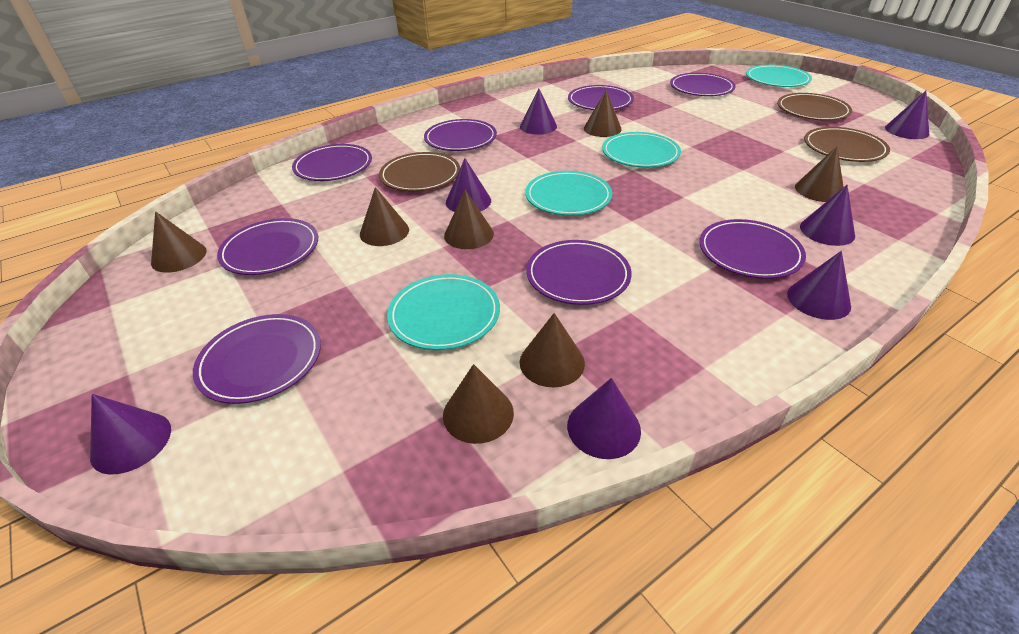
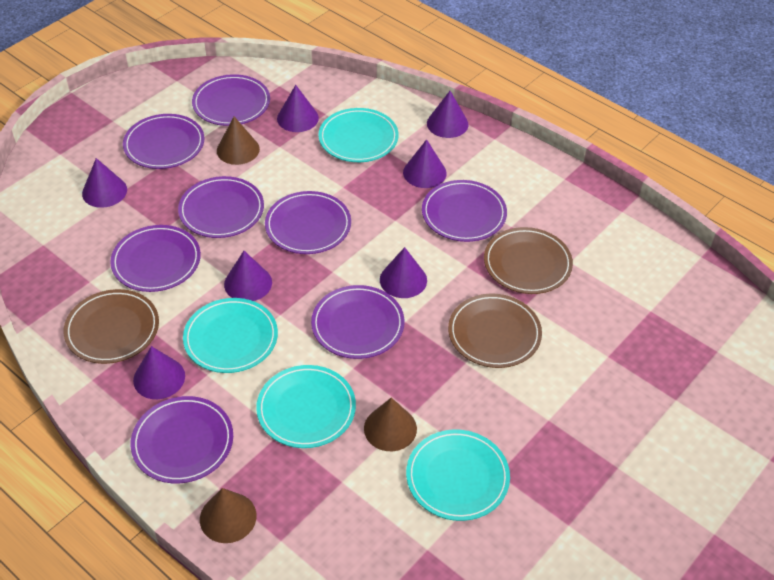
brown cone: 7 -> 3

